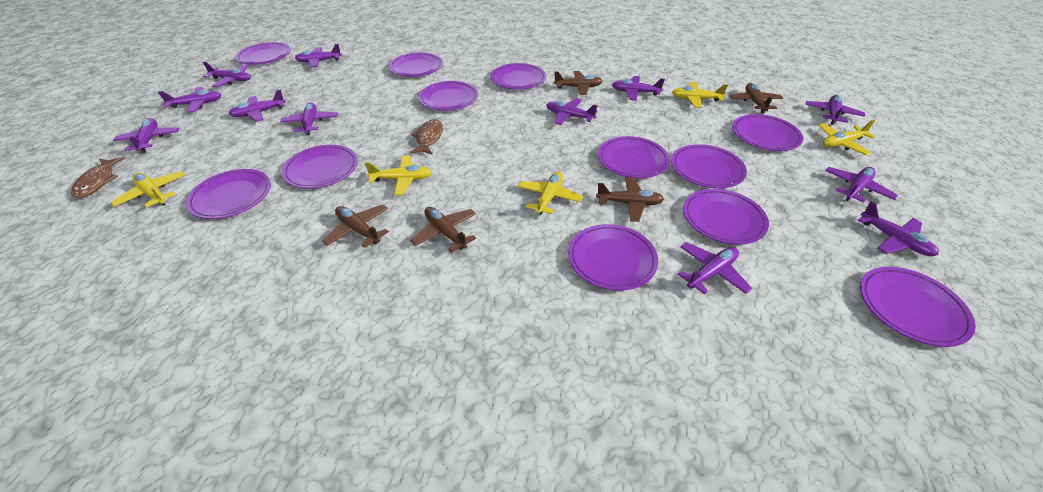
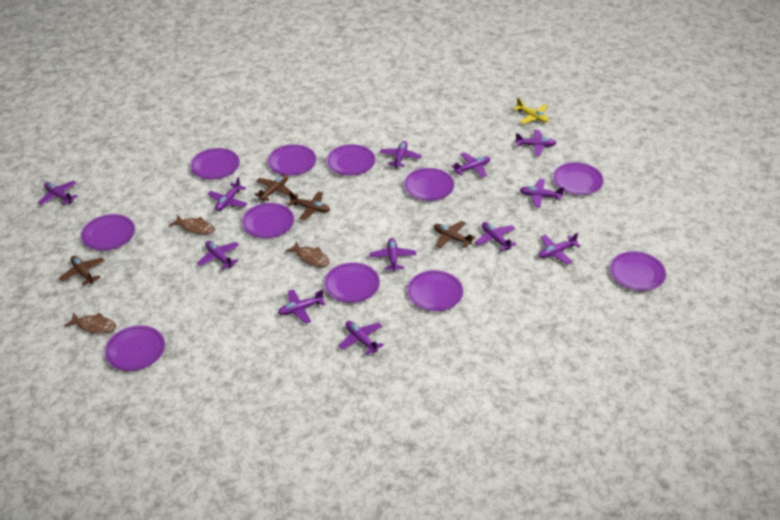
brown fish: 2 -> 3
brown plane: 5 -> 4
purple plate: 12 -> 11
yellow plane: 5 -> 1

